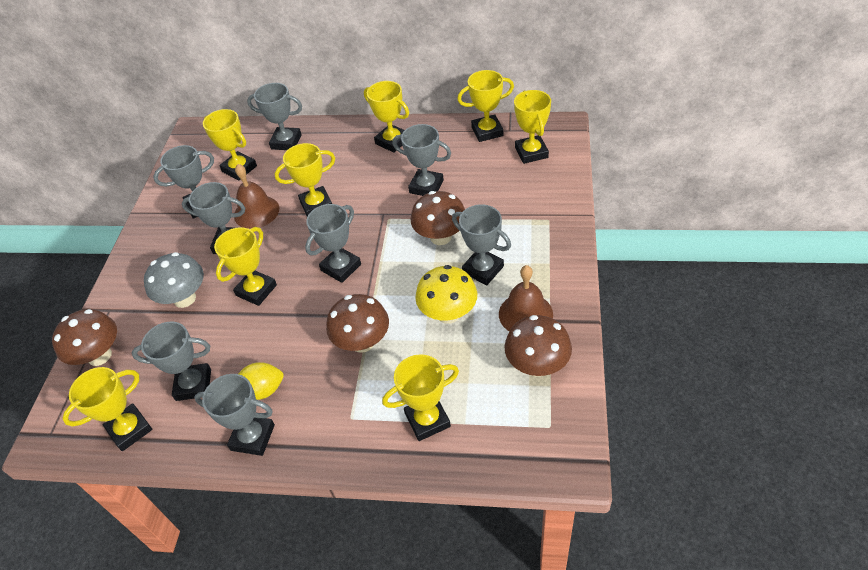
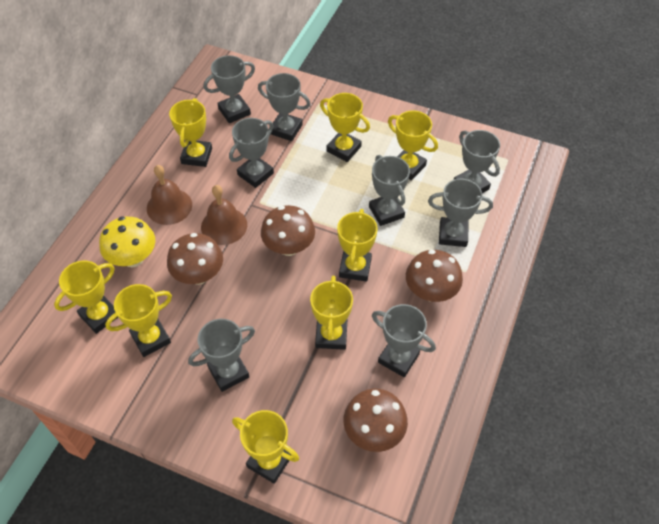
grey mushroom: 1 -> 0
yellow lemon: 1 -> 0

